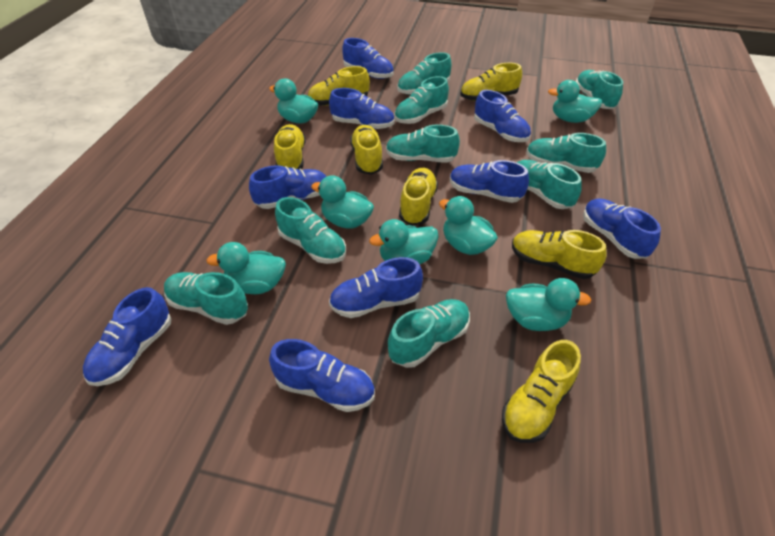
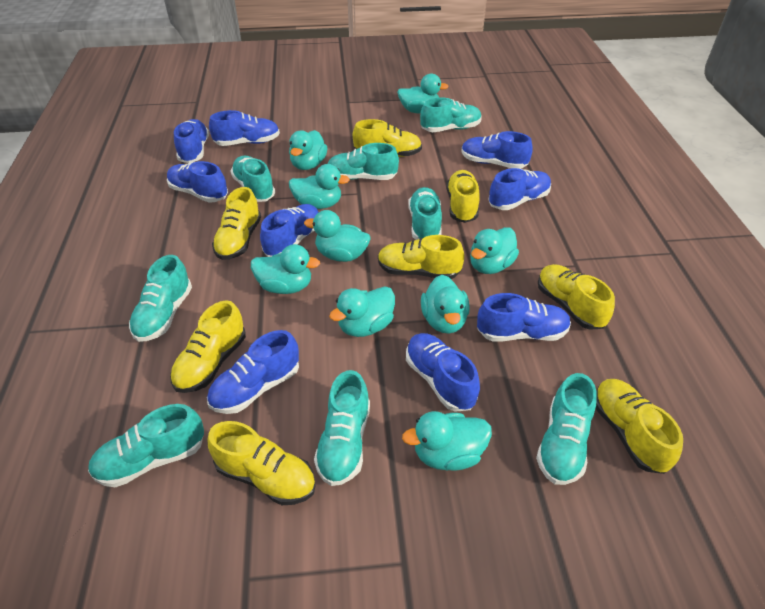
turquoise duck: 7 -> 9
turquoise shoe: 9 -> 8
yellow shoe: 7 -> 8

